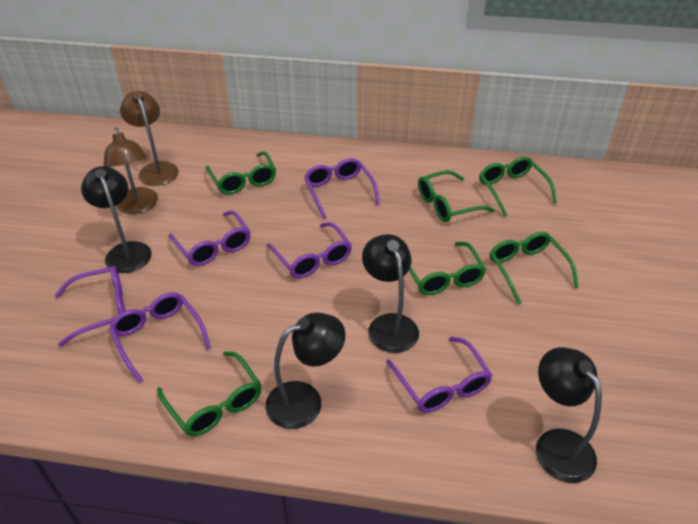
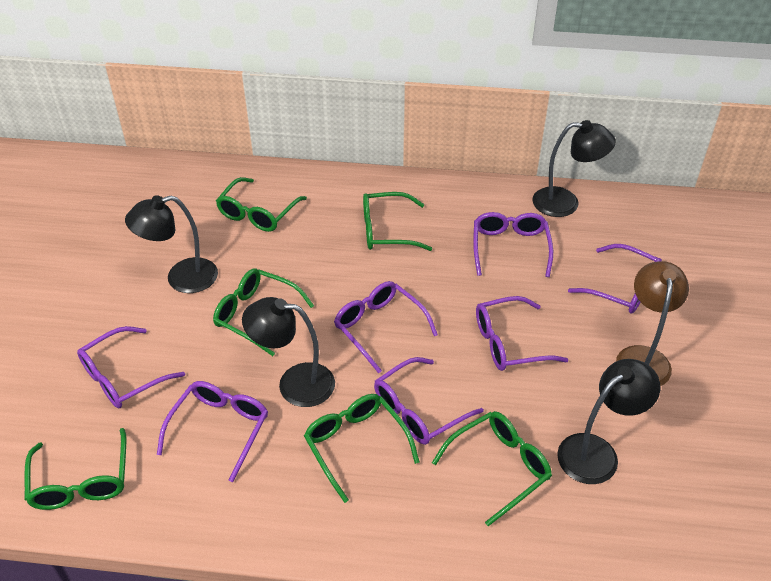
brown lamp: 2 -> 1
purple glasses: 6 -> 7

